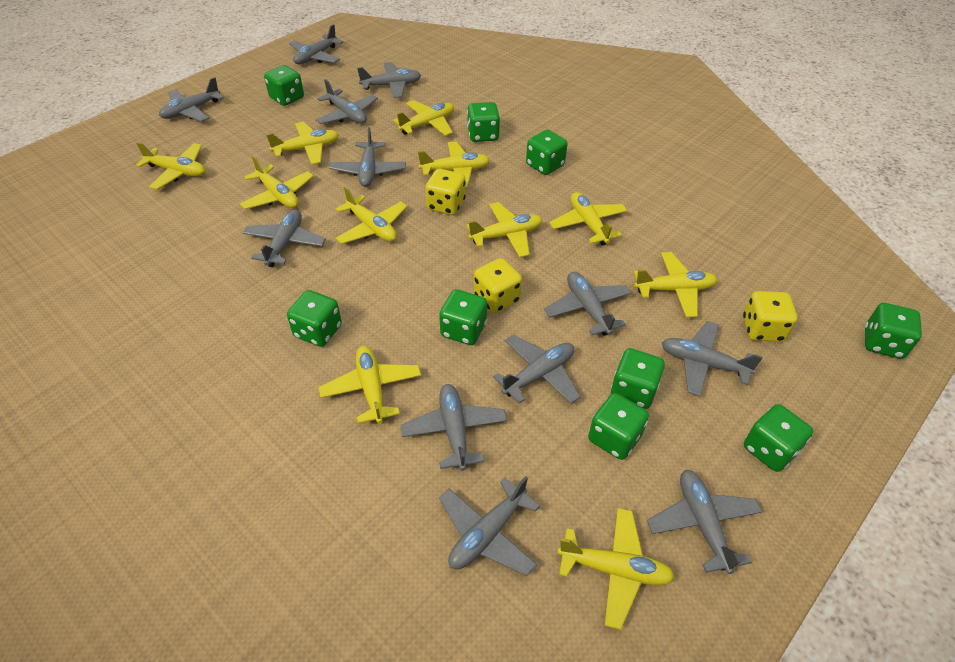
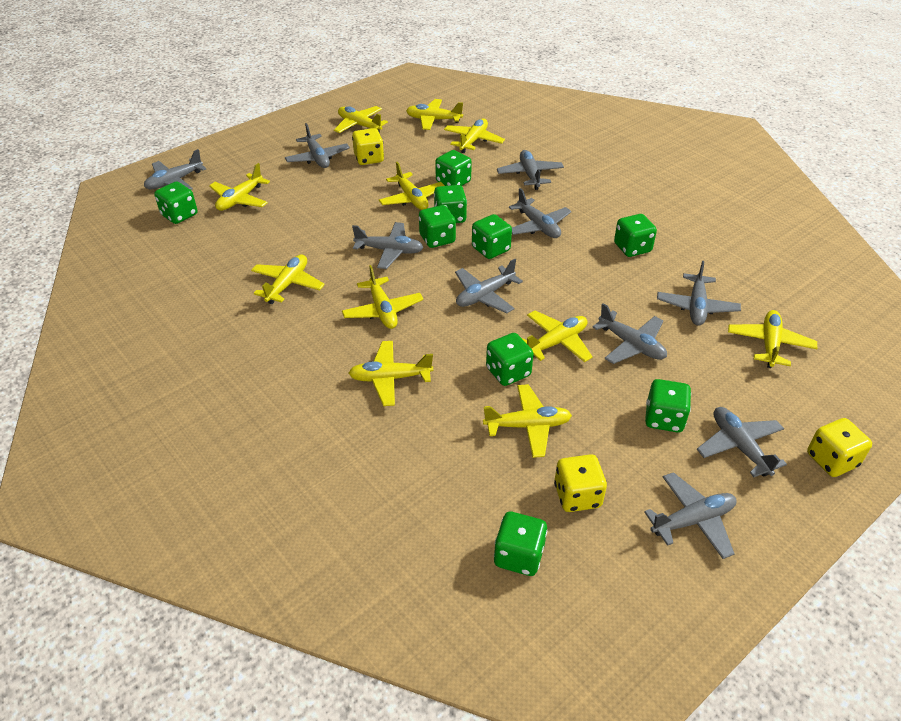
grey plane: 12 -> 10

